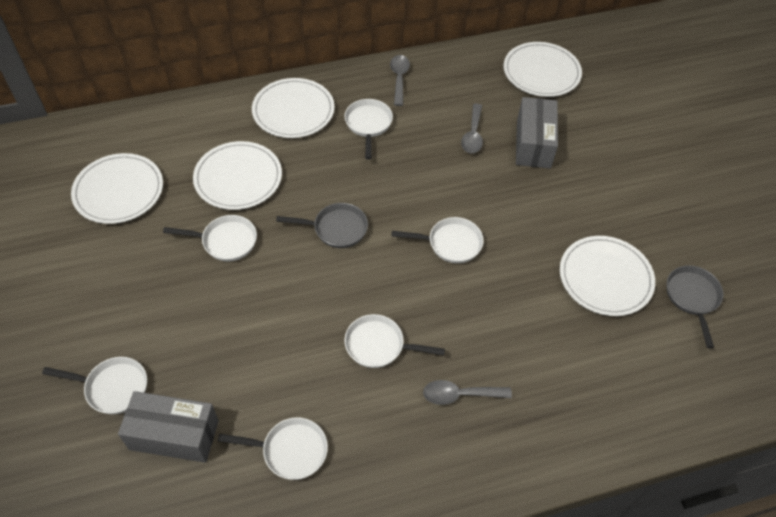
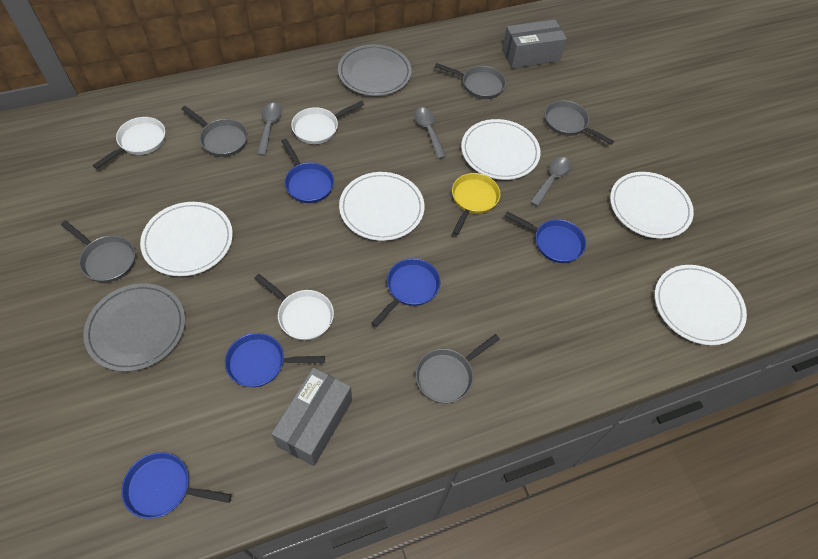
blue pan: 0 -> 5
grey pan: 2 -> 5
grey plate: 0 -> 2
white pan: 6 -> 3
yellow pan: 0 -> 1

